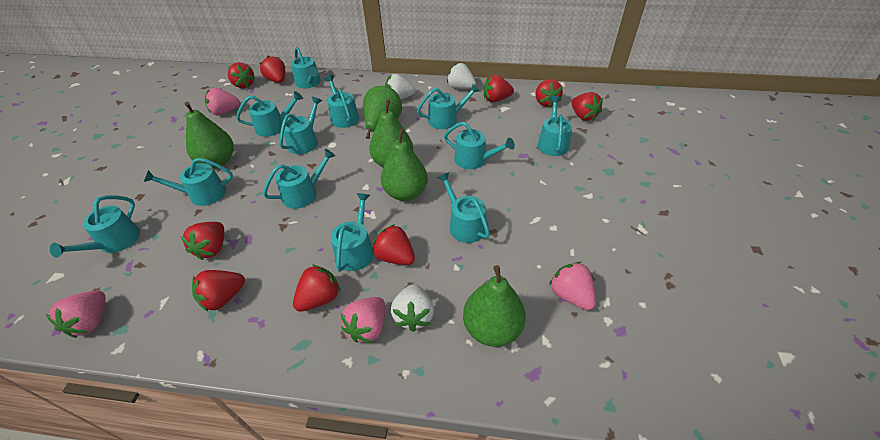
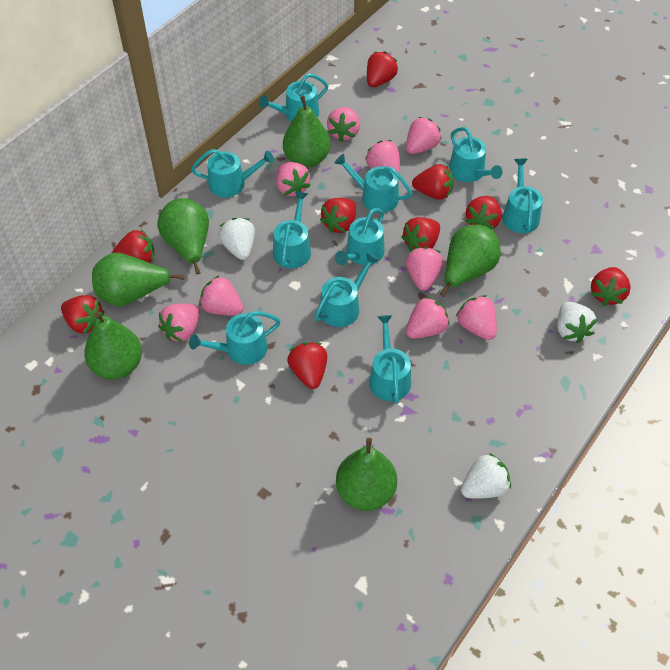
green pear: 5 -> 6
pink strawberry: 4 -> 9
turquoise watering can: 12 -> 10

